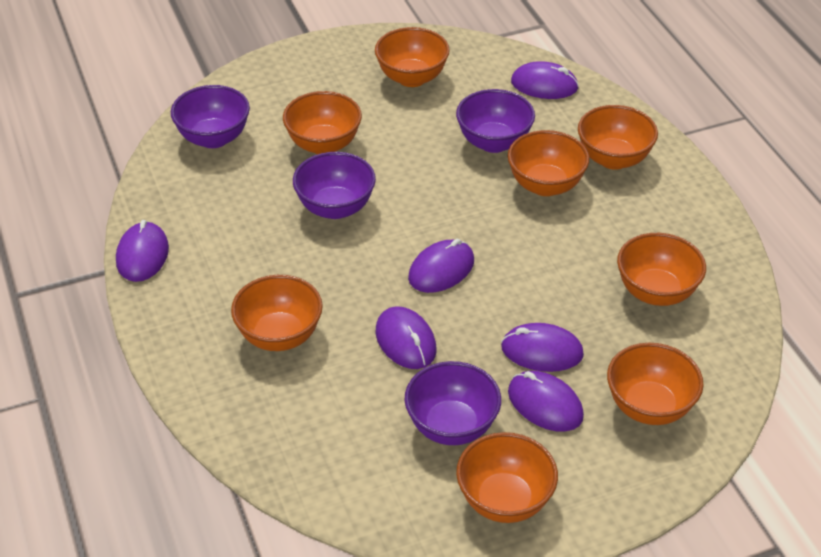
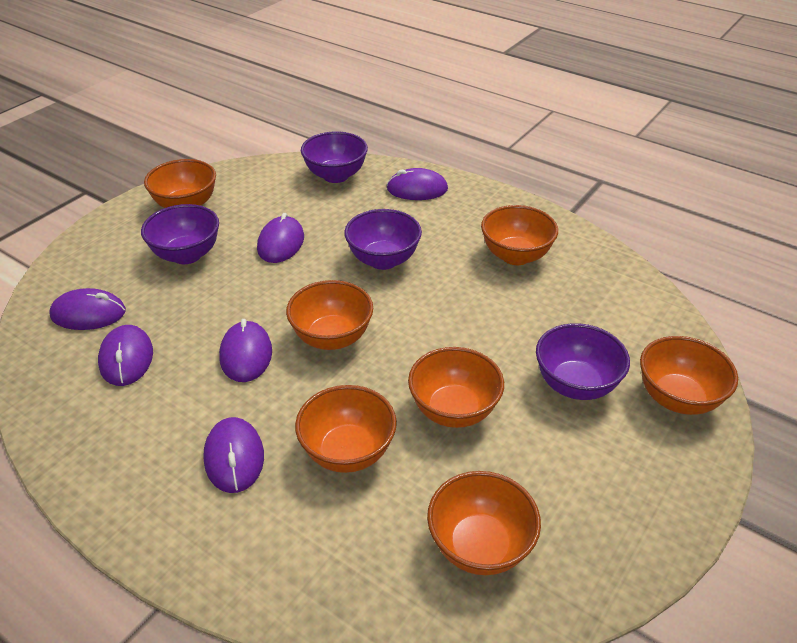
orange bowl: 8 -> 7

